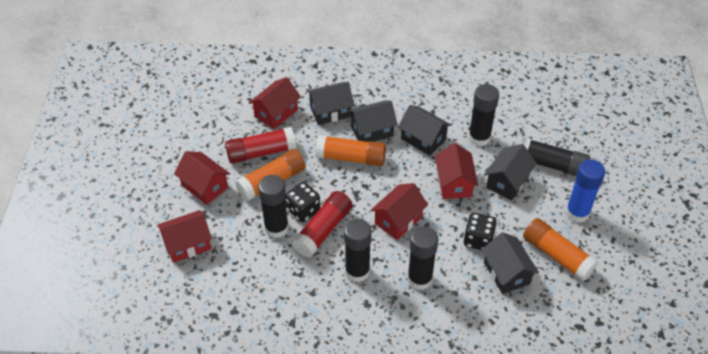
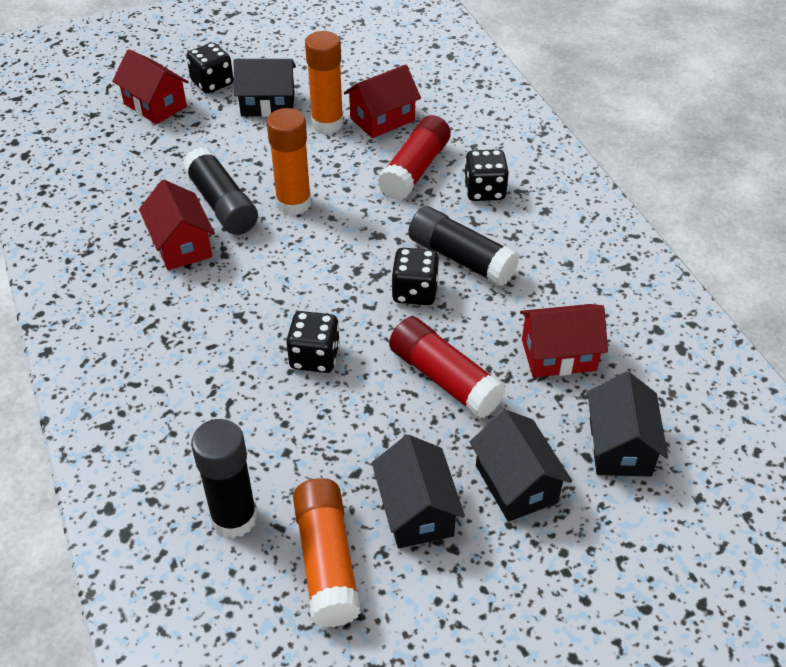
black dice: 2 -> 4
black glue stick: 5 -> 3
black house: 5 -> 4
blue glue stick: 1 -> 0
red house: 5 -> 4

